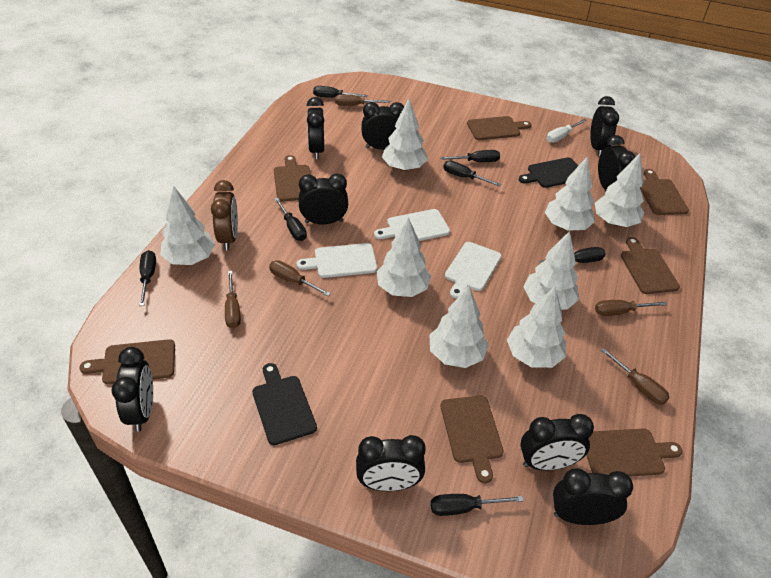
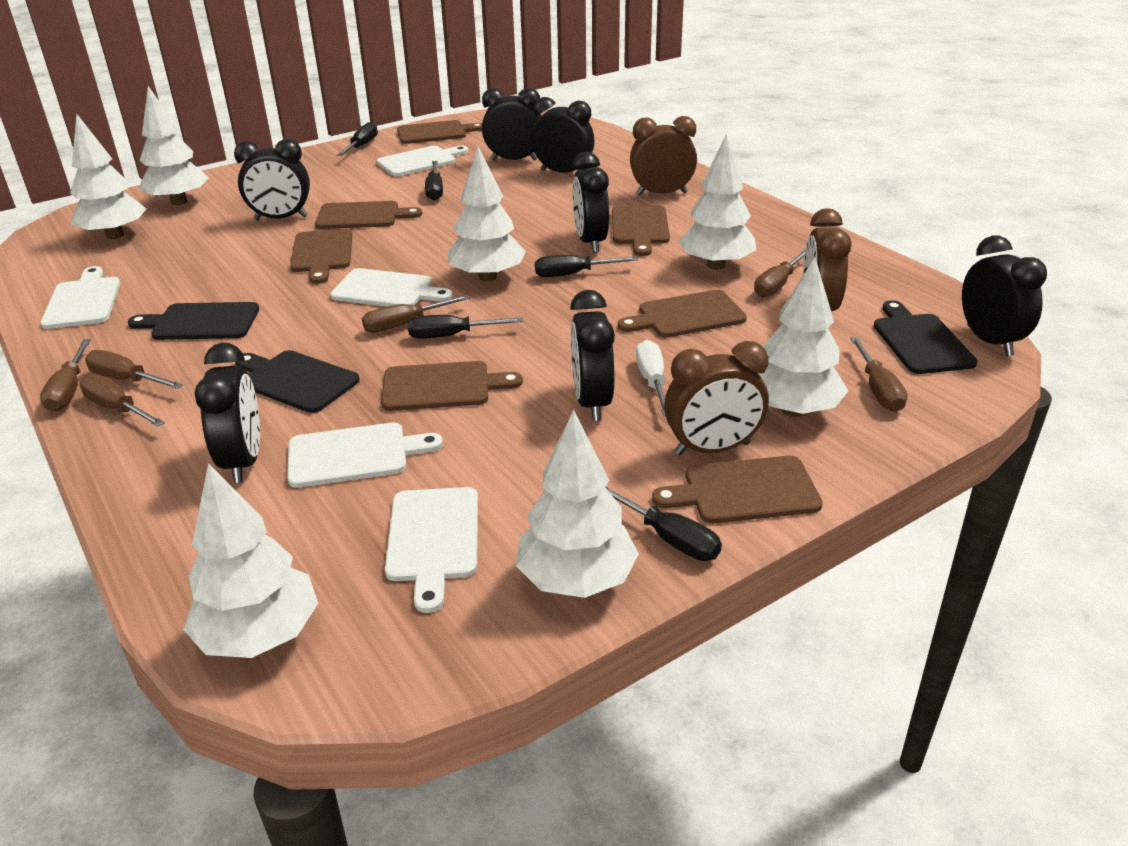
black clock: 9 -> 7
black cutting board: 2 -> 3
black screwdriver: 7 -> 5
brown clock: 1 -> 3
brown screwdriver: 5 -> 6
white cutting board: 3 -> 5
white tree: 8 -> 7

